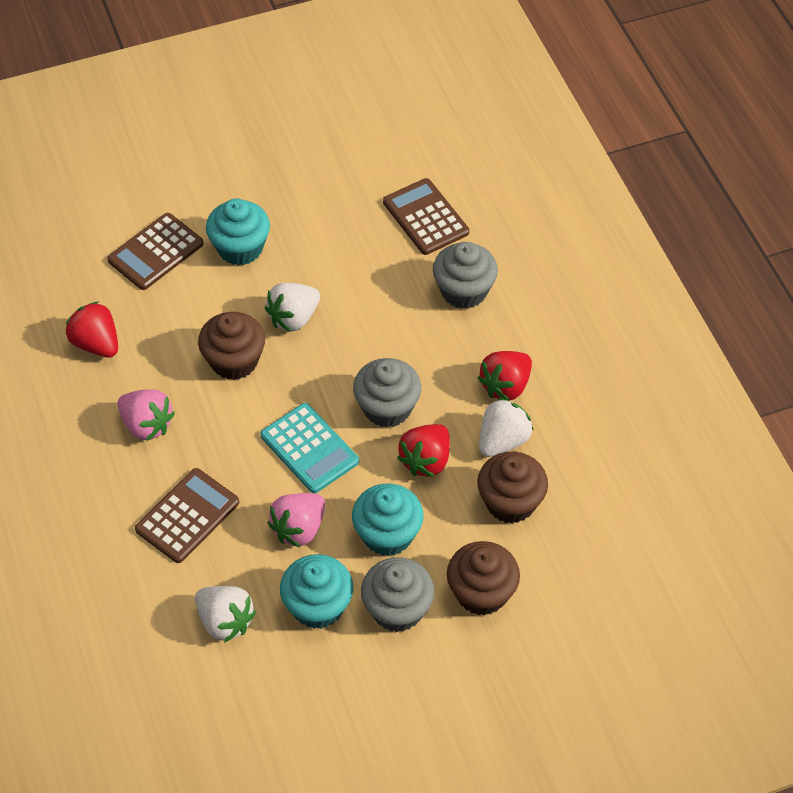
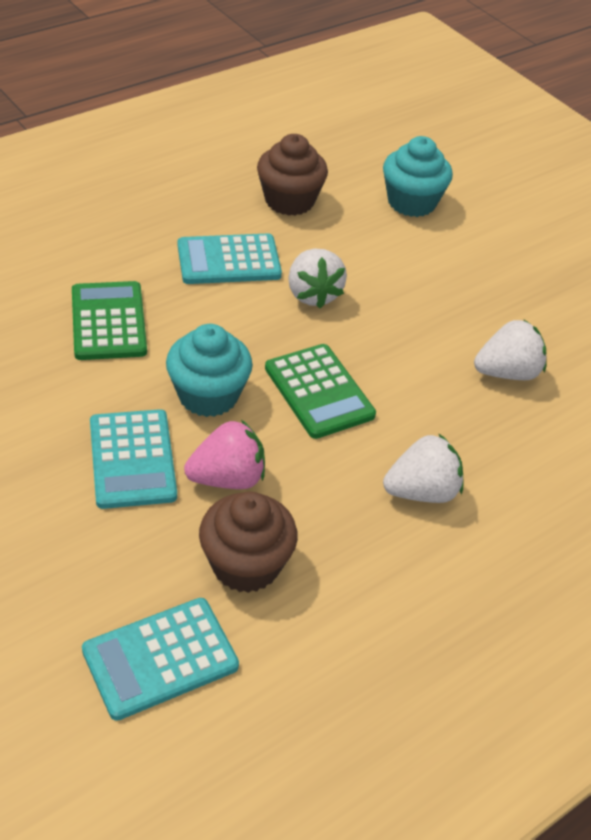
brown calculator: 3 -> 0
brown cupcake: 3 -> 2
green calculator: 0 -> 2
grey cupcake: 3 -> 0
pink strawberry: 2 -> 1
red strawberry: 3 -> 0
turquoise calculator: 1 -> 3
turquoise cupcake: 3 -> 2

